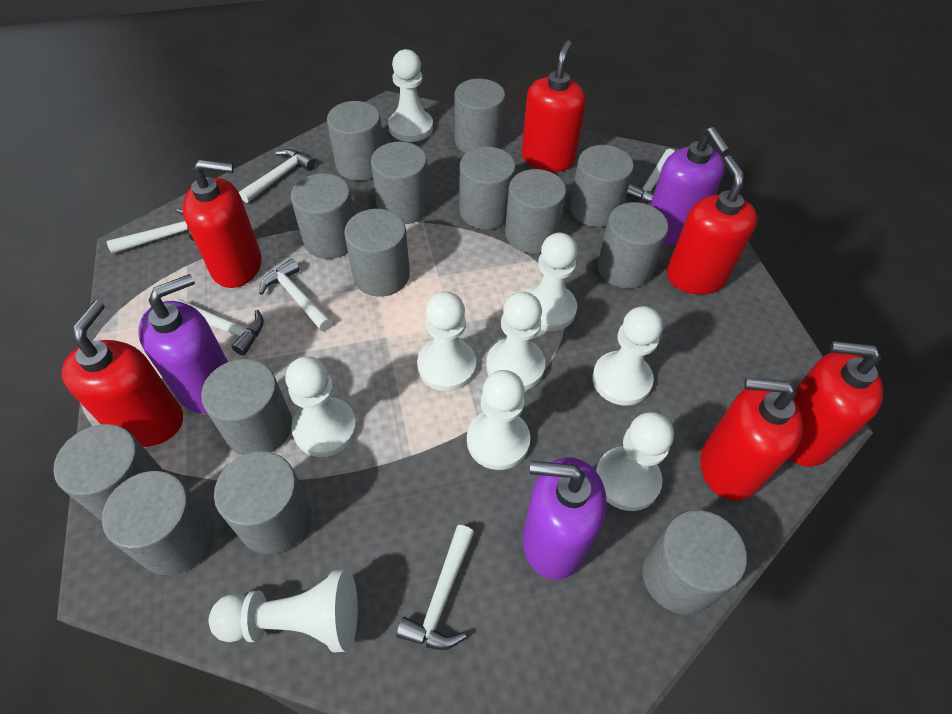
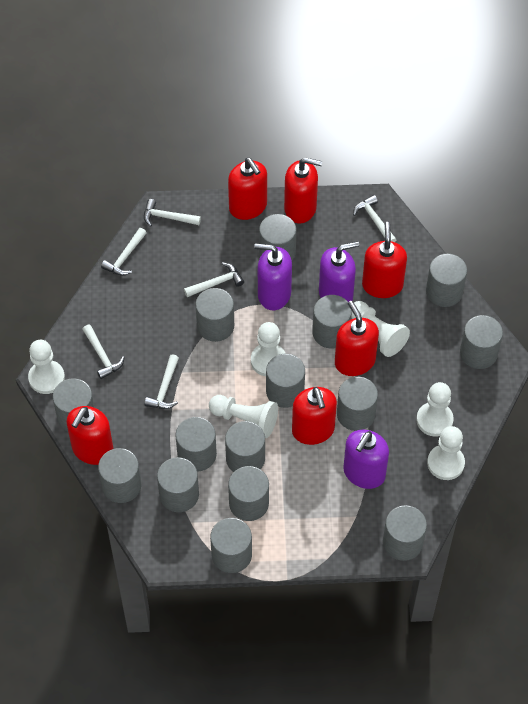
grey cylinder: 14 -> 15
white pawn: 9 -> 6

